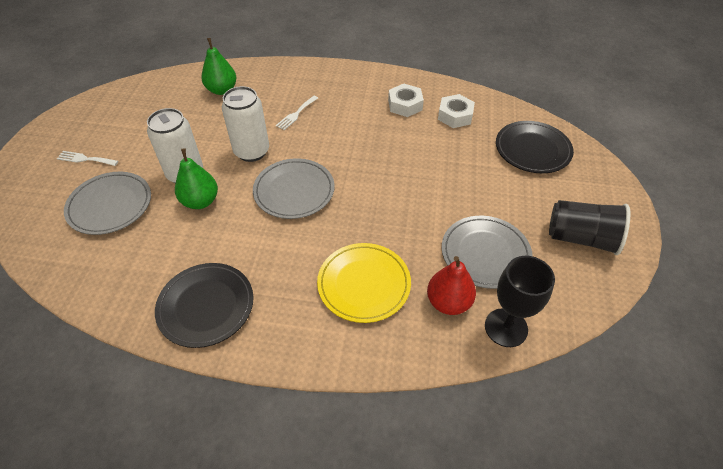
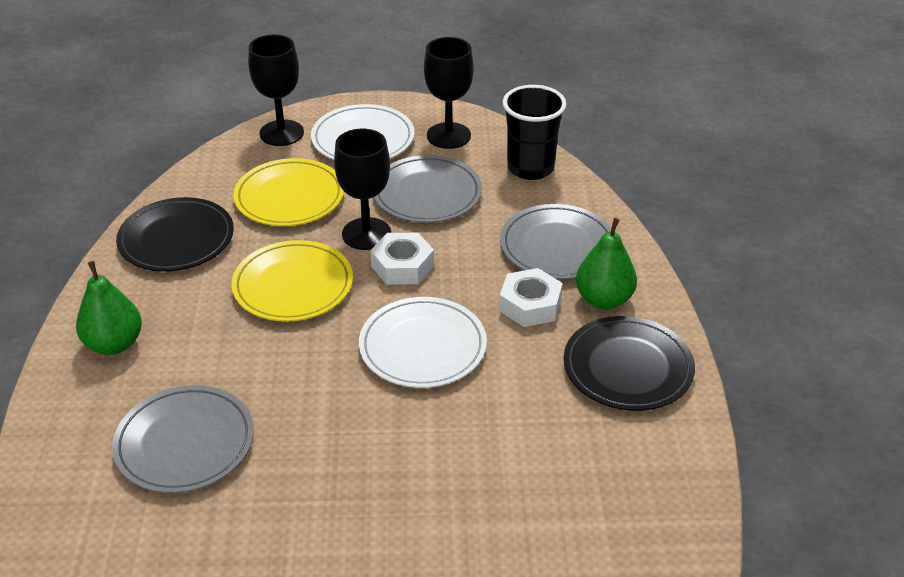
black goblet: 1 -> 3
red pear: 1 -> 0
white can: 2 -> 0
white fork: 2 -> 0
white plate: 0 -> 2
yellow plate: 1 -> 2

